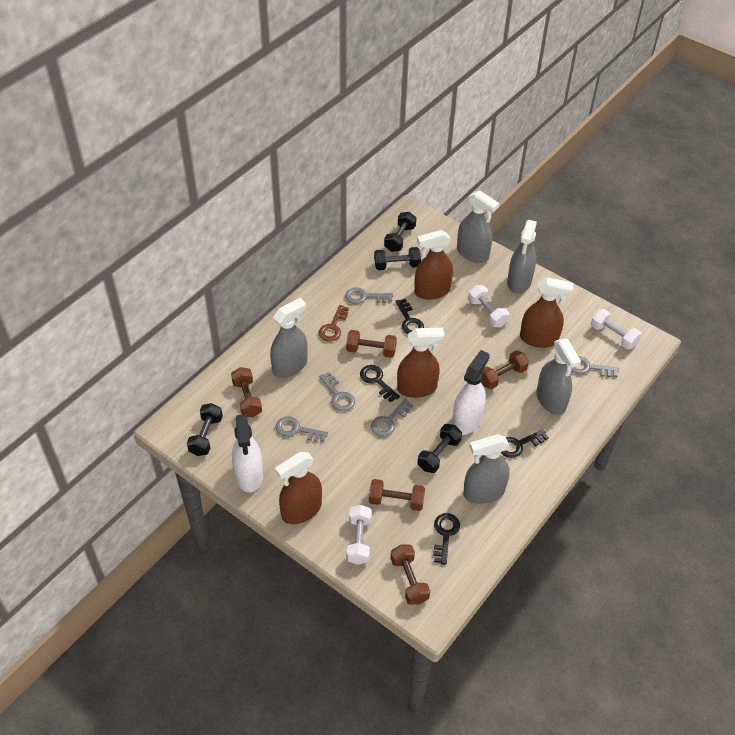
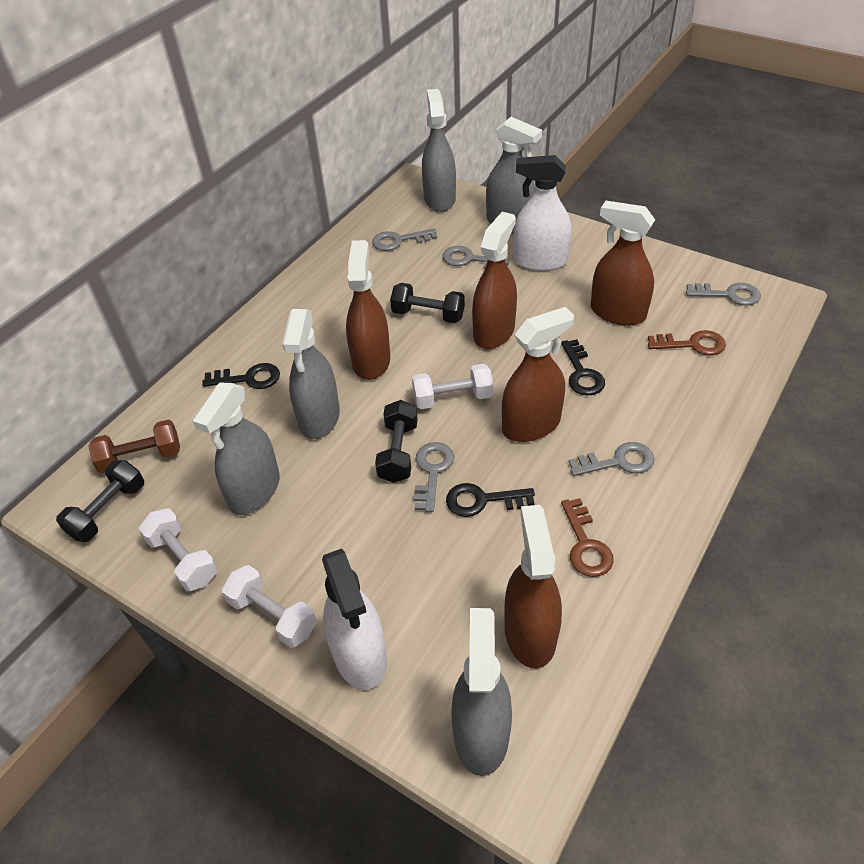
black dumbbell: 4 -> 3
black key: 4 -> 3
brown dumbbell: 5 -> 1
brown key: 1 -> 2
brown spray bottle: 4 -> 5

